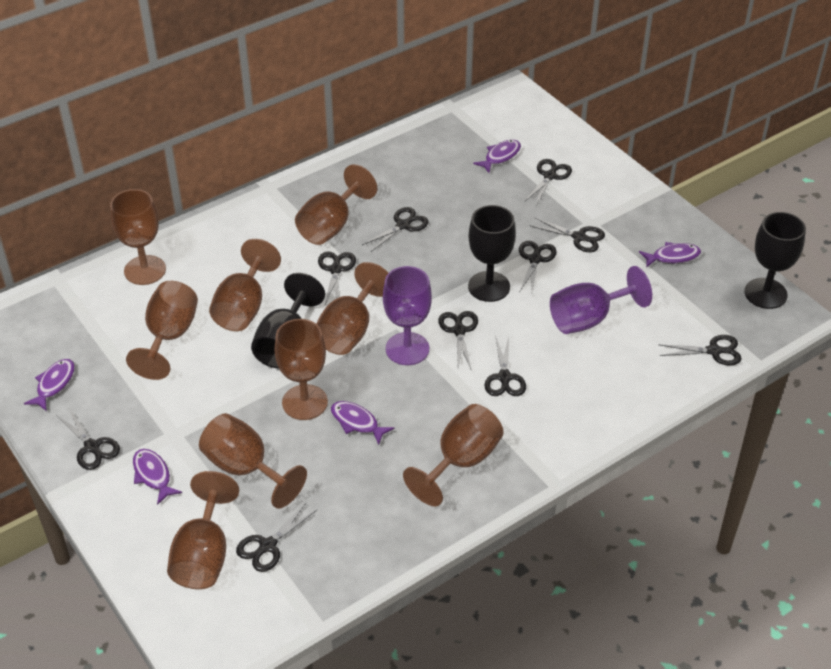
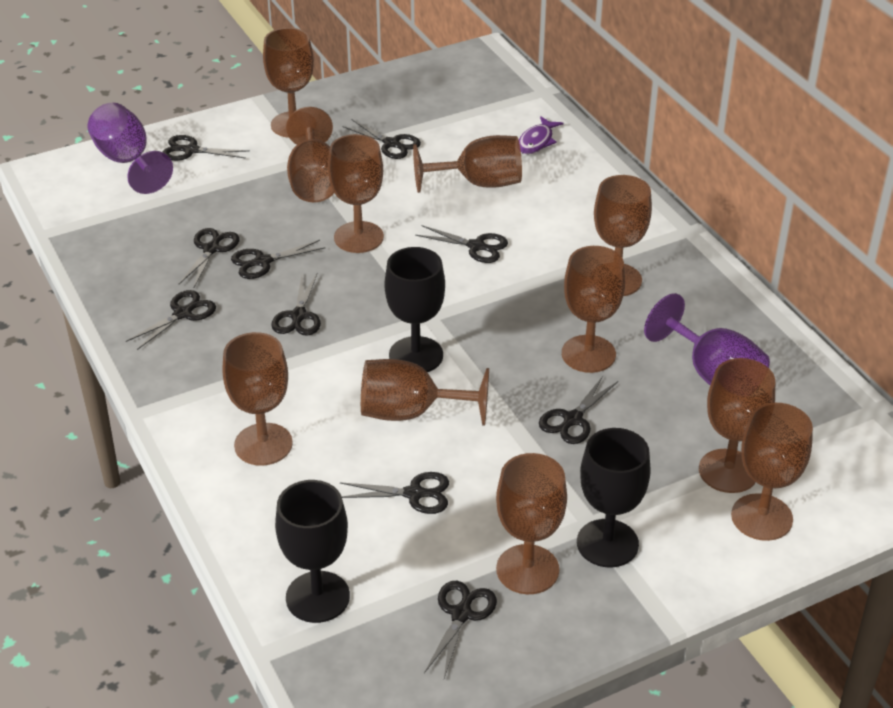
brown goblet: 9 -> 11
purple fish: 5 -> 1

